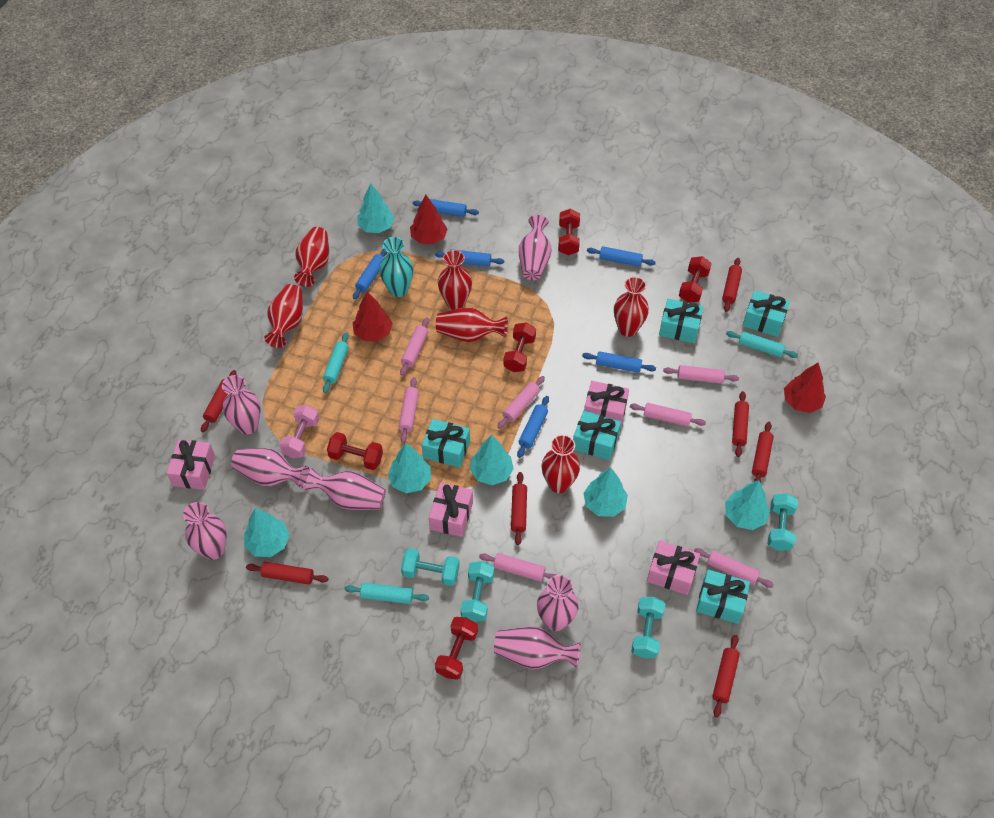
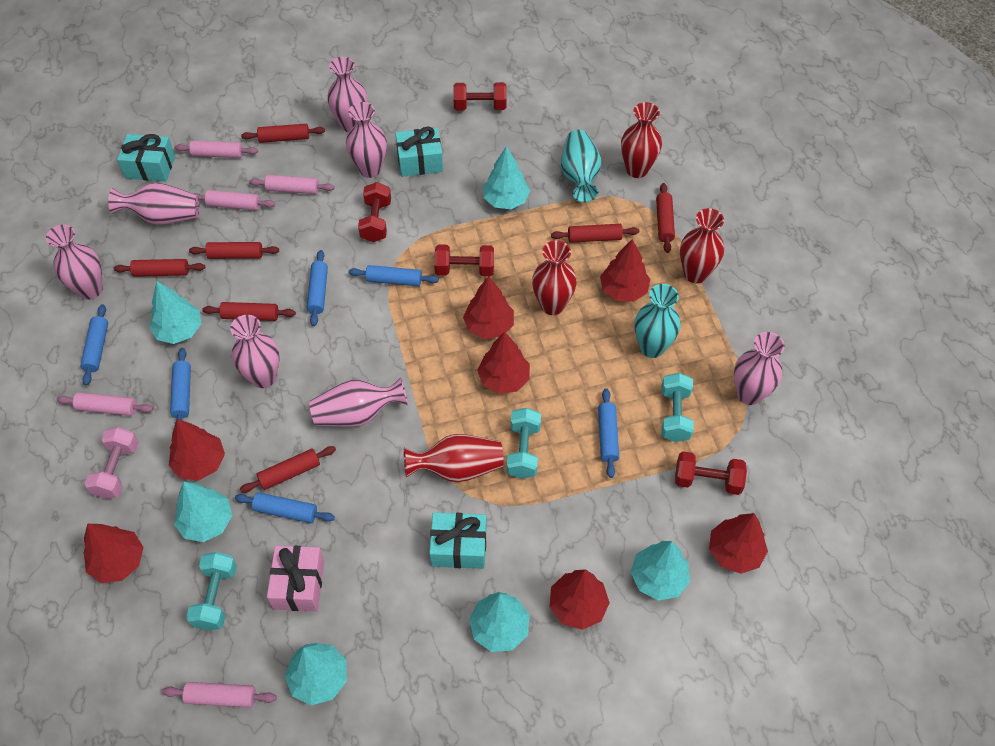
pink gift: 4 -> 1
pink rolling pin: 7 -> 5
red dumbbell: 5 -> 4
red tree: 3 -> 7
red vase: 6 -> 4
turquoise dumbbell: 4 -> 3
turquoise gift: 5 -> 3
turquoise rolling pin: 3 -> 0
turquoise vase: 1 -> 2

